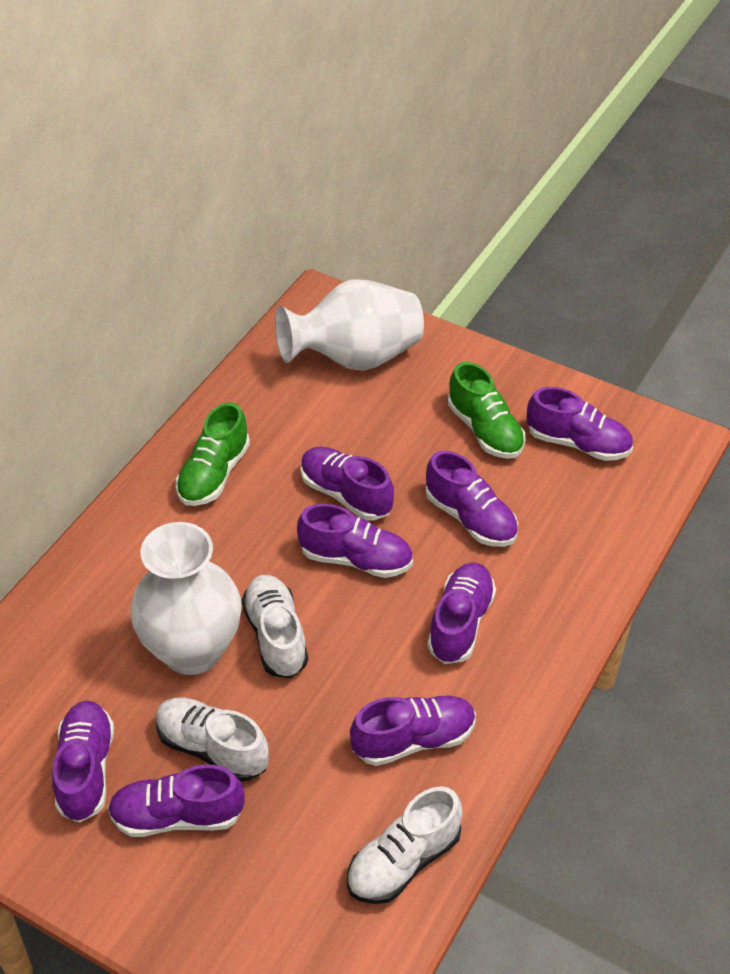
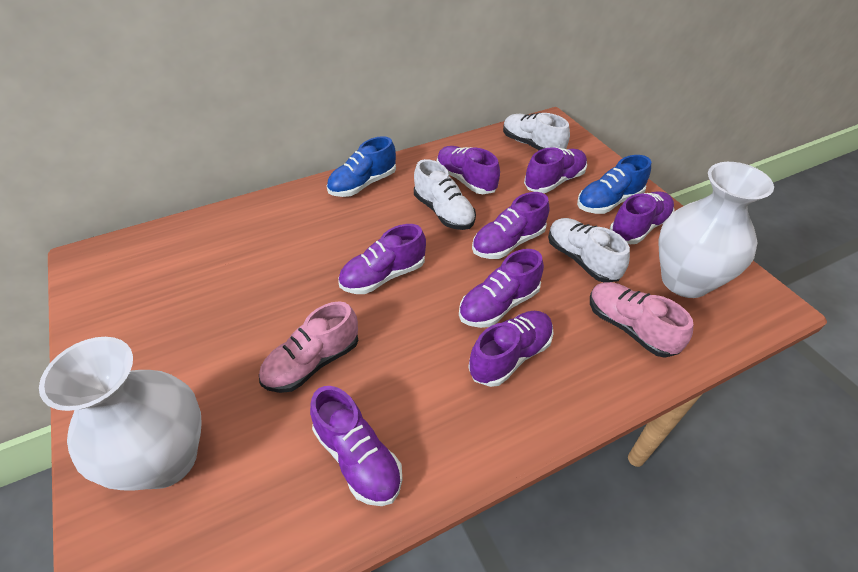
blue shoe: 0 -> 2
green shoe: 2 -> 0
pink shoe: 0 -> 2

